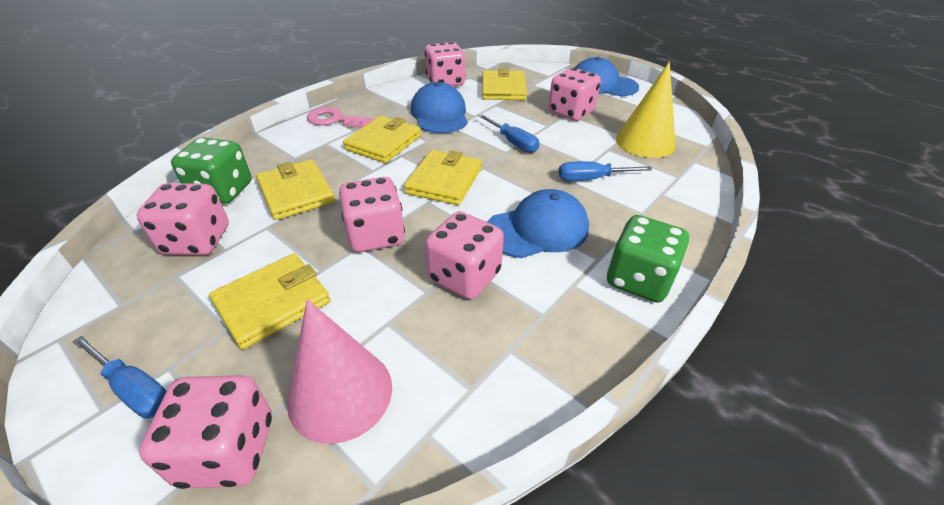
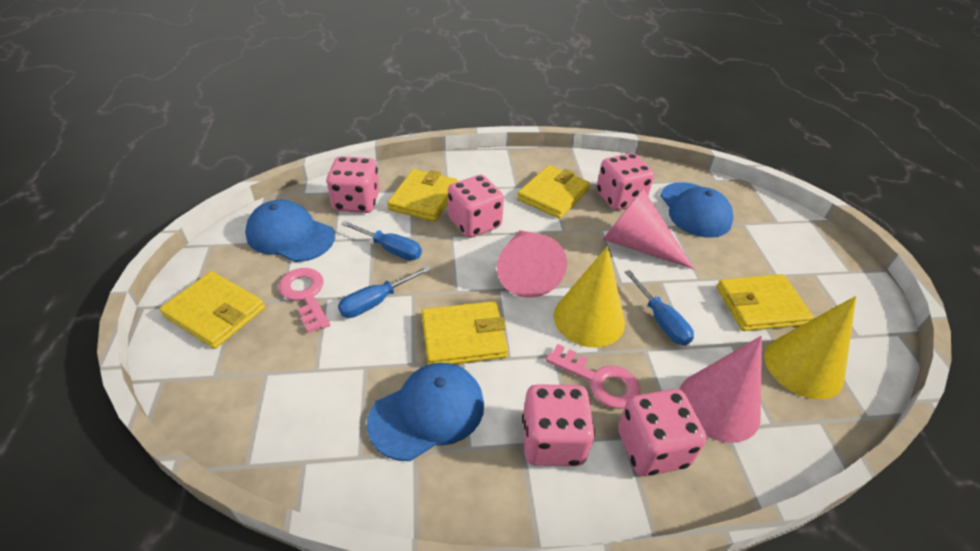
green dice: 2 -> 0
pink cone: 1 -> 3
pink dice: 6 -> 5
pink key: 1 -> 2
yellow cone: 1 -> 2

